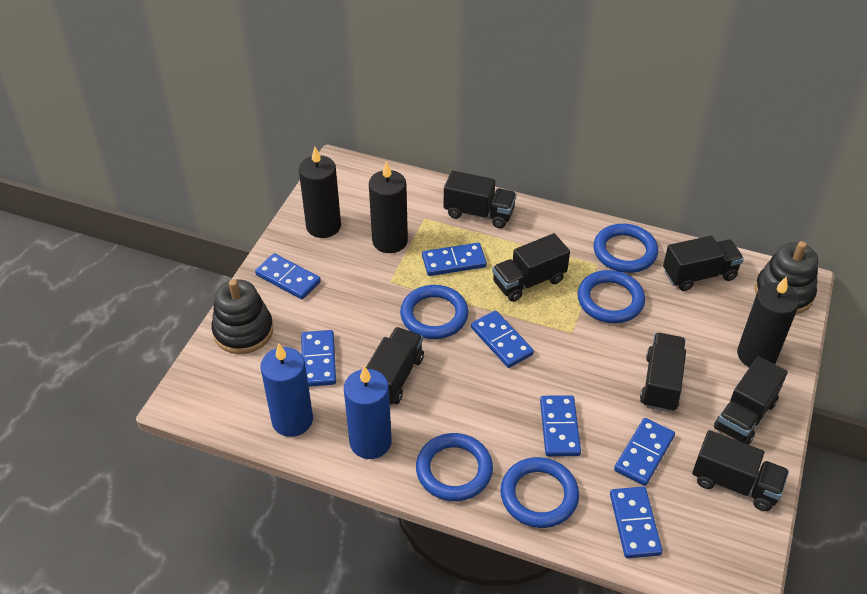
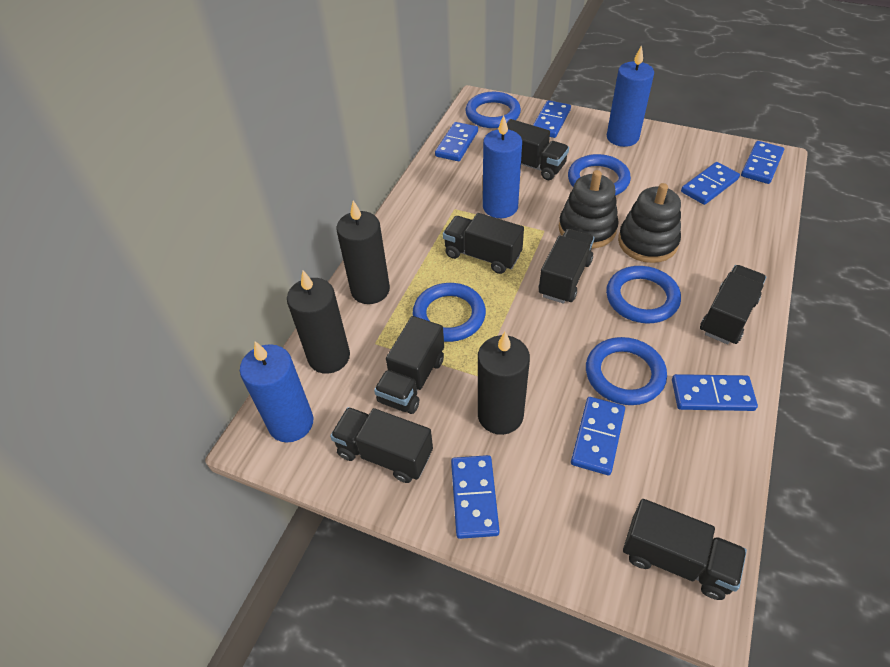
blue candle: 2 -> 3

